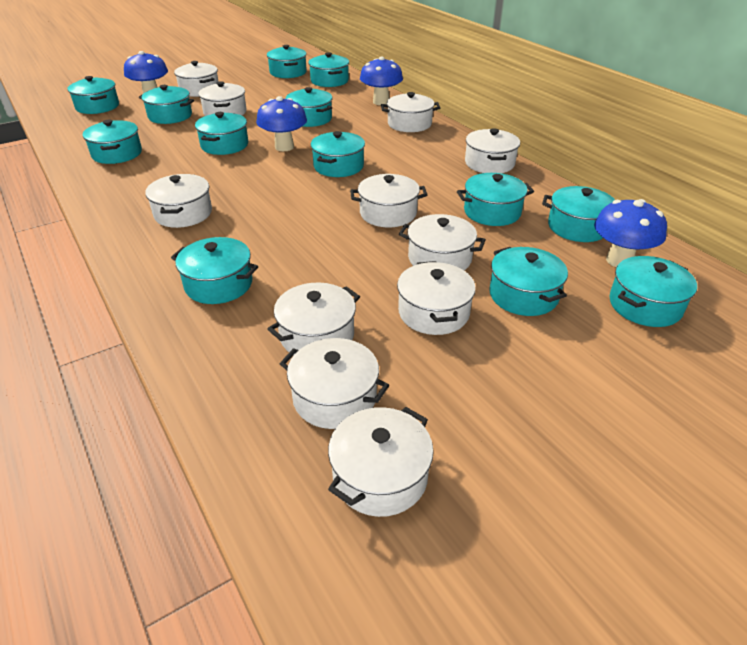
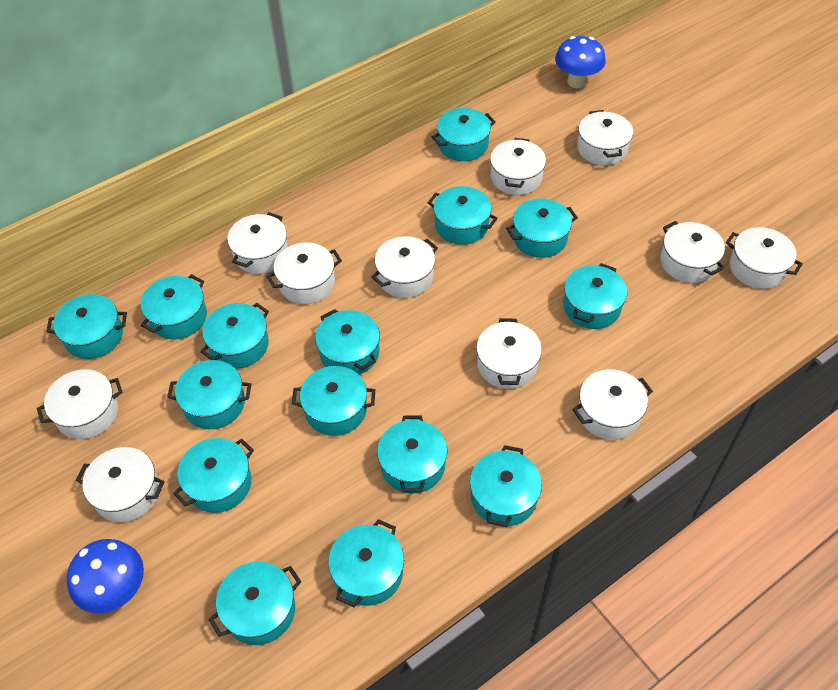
blue mushroom: 4 -> 2
turquoise pot: 13 -> 15

